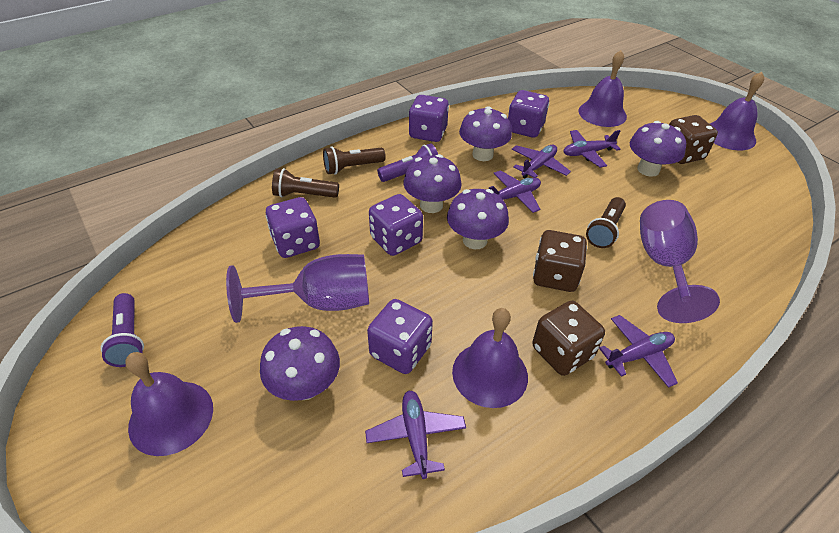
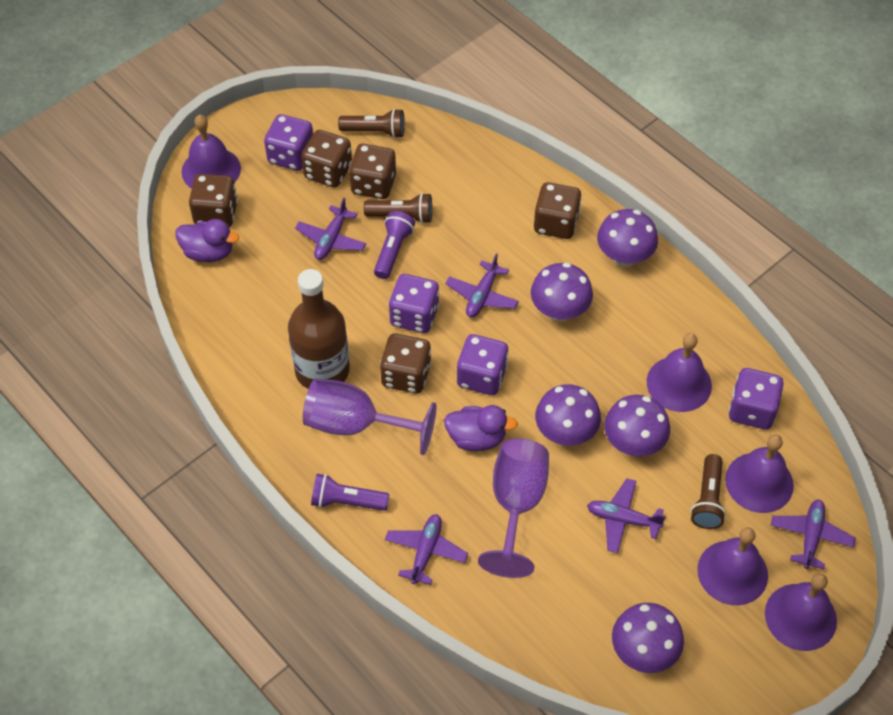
brown bottle: 0 -> 1
brown dice: 3 -> 5
purple bell: 4 -> 5
purple dice: 5 -> 4
purple duck: 0 -> 2

